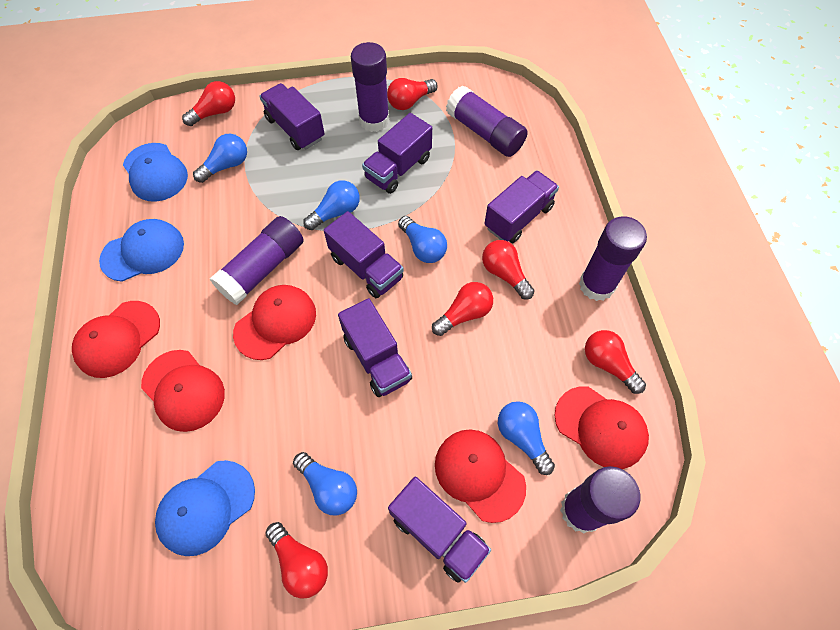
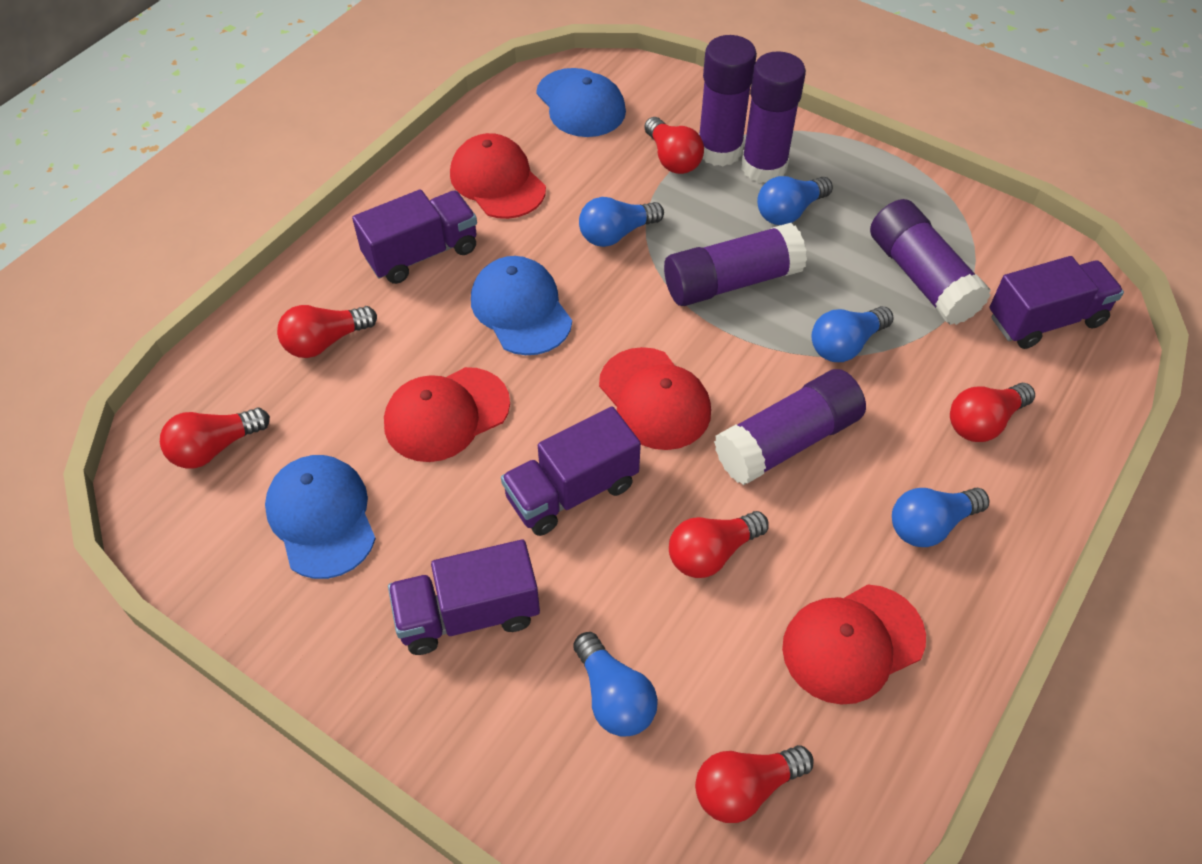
purple truck: 6 -> 4
red cap: 5 -> 4

